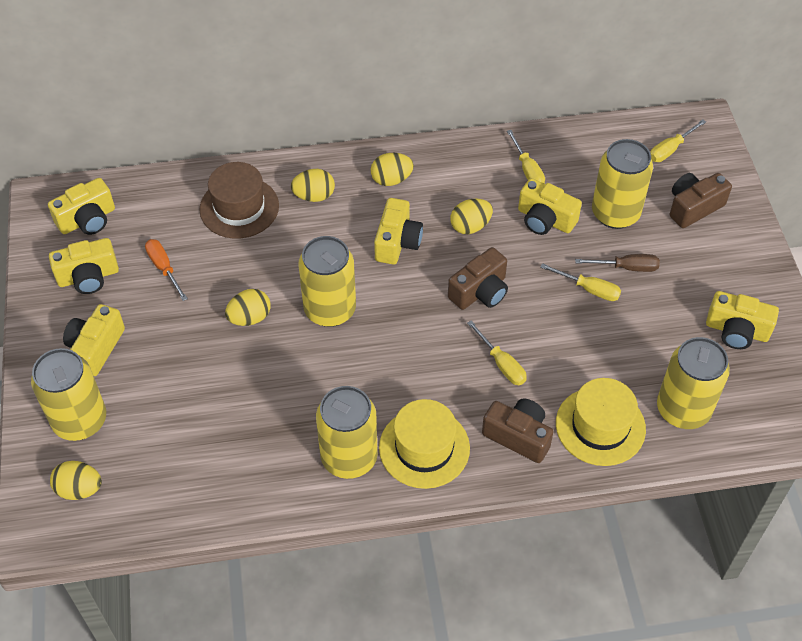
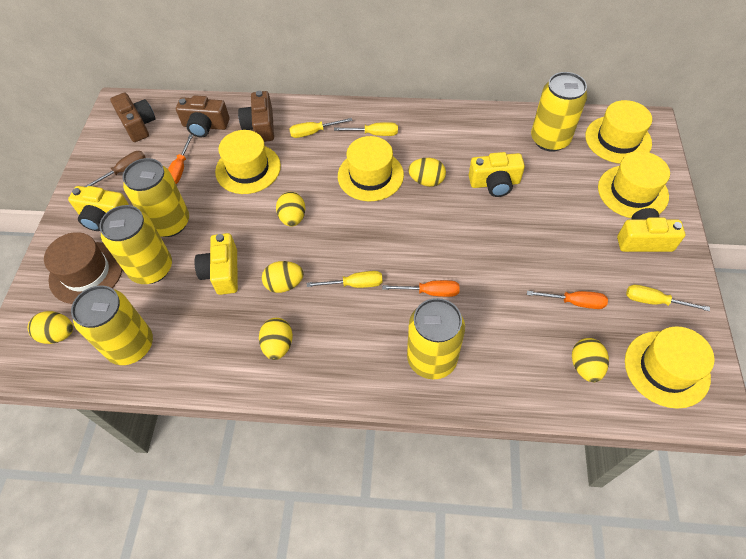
orange screwdriver: 1 -> 3
yellow camera: 6 -> 4
yellow egg: 5 -> 6
yellow hat: 2 -> 5

